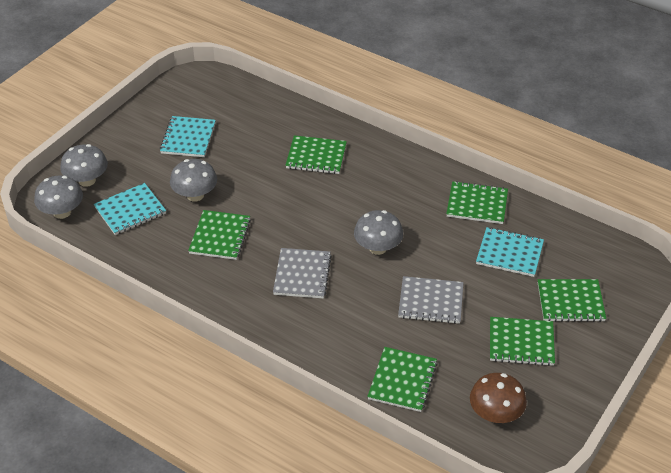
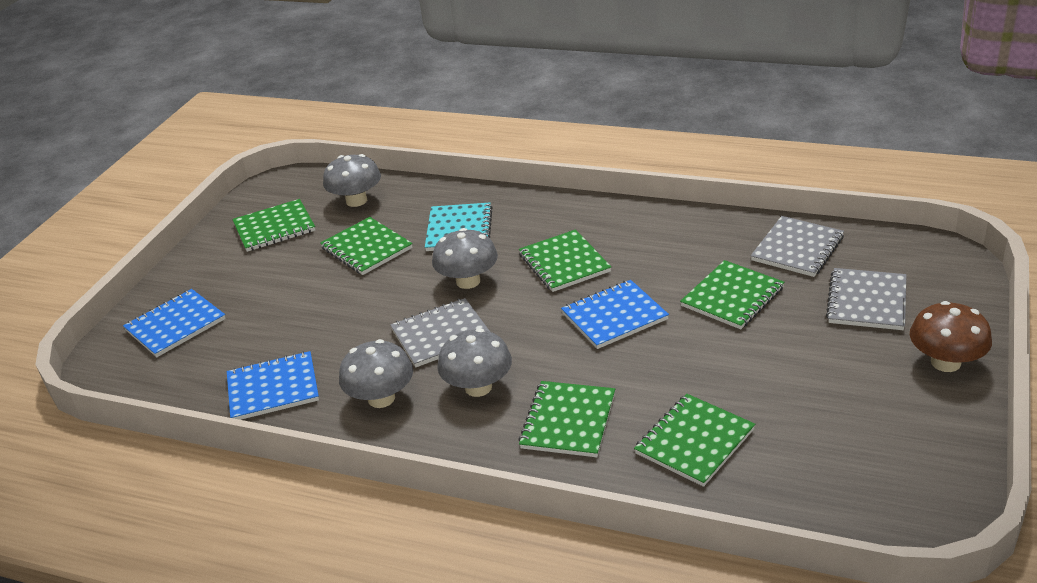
blue notebook: 0 -> 3
grey notebook: 2 -> 3
turquoise notebook: 3 -> 1

